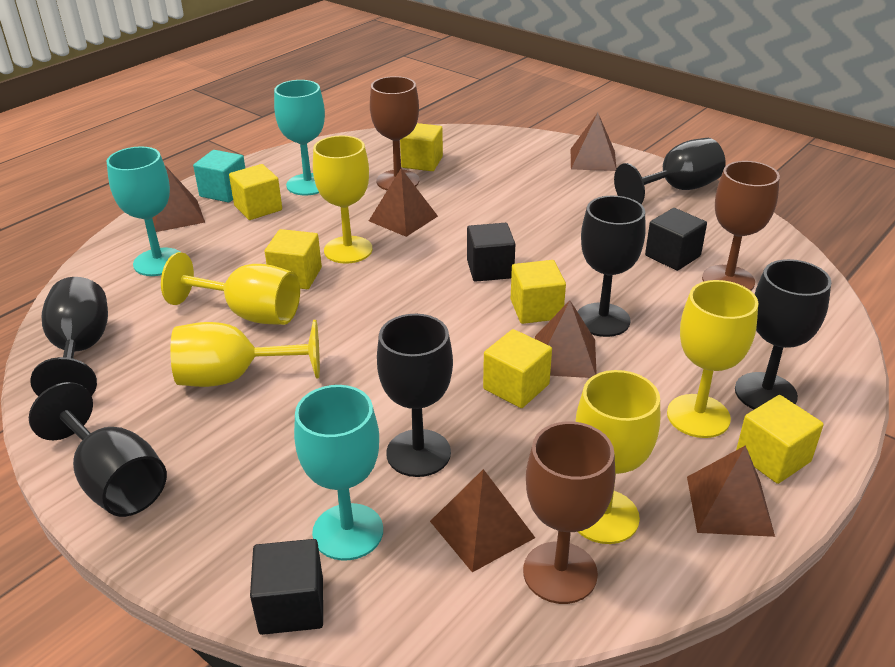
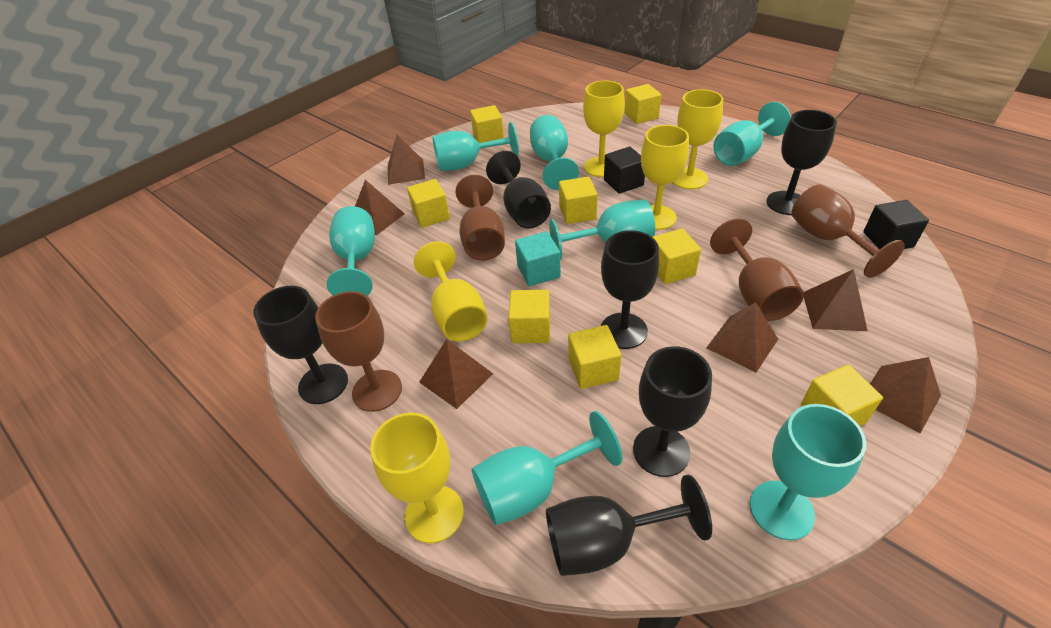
black cube: 3 -> 2
brown goblet: 3 -> 4
turquoise goblet: 3 -> 7
yellow cube: 6 -> 8

